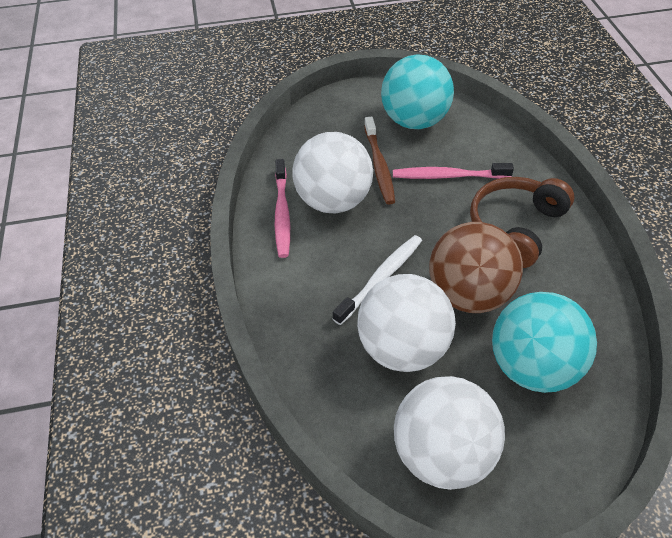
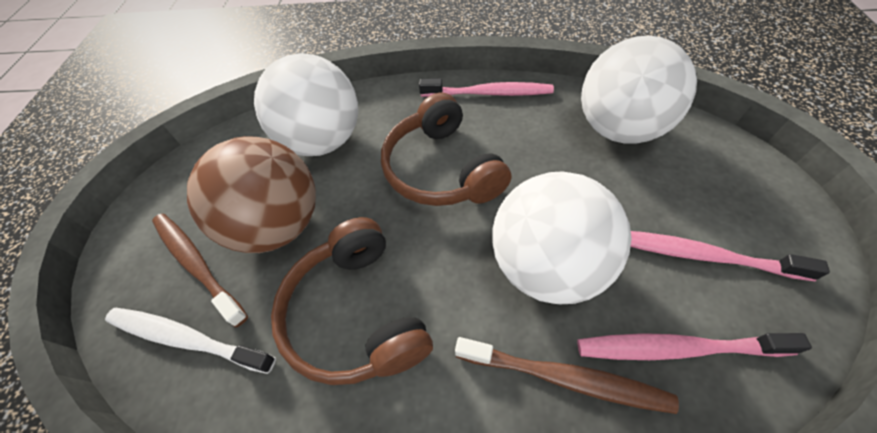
brown headphones: 1 -> 2
brown toothbrush: 1 -> 2
pink toothbrush: 2 -> 3
turquoise ball: 2 -> 0

